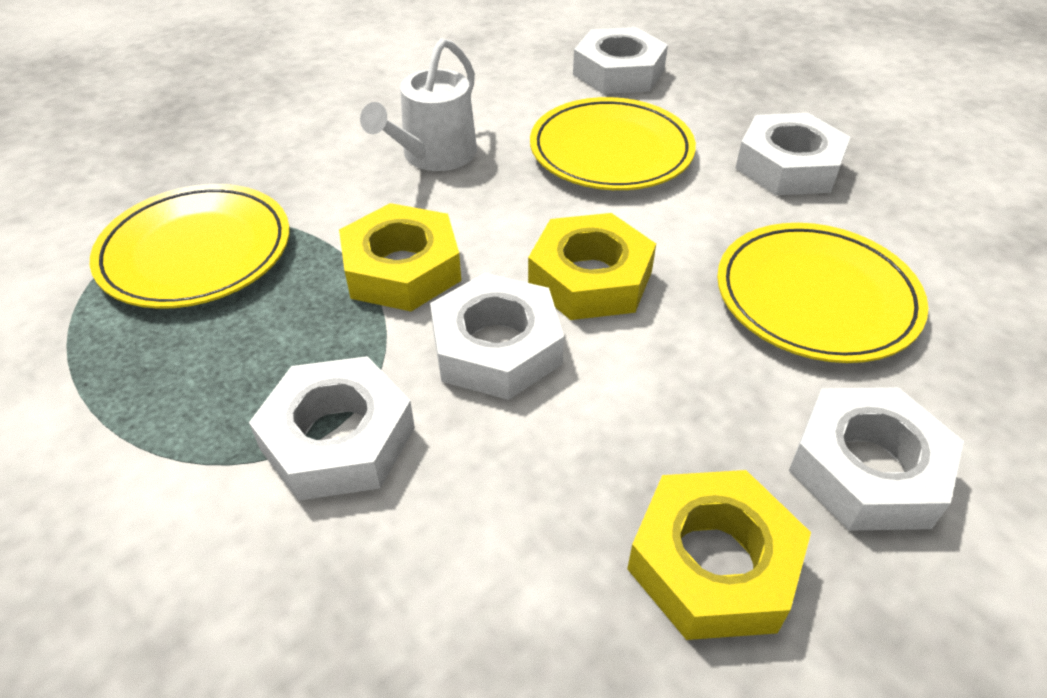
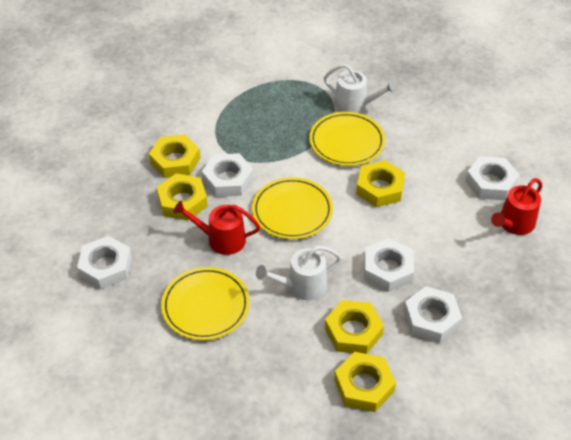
red watering can: 0 -> 2
white watering can: 1 -> 2
yellow nut: 3 -> 5

